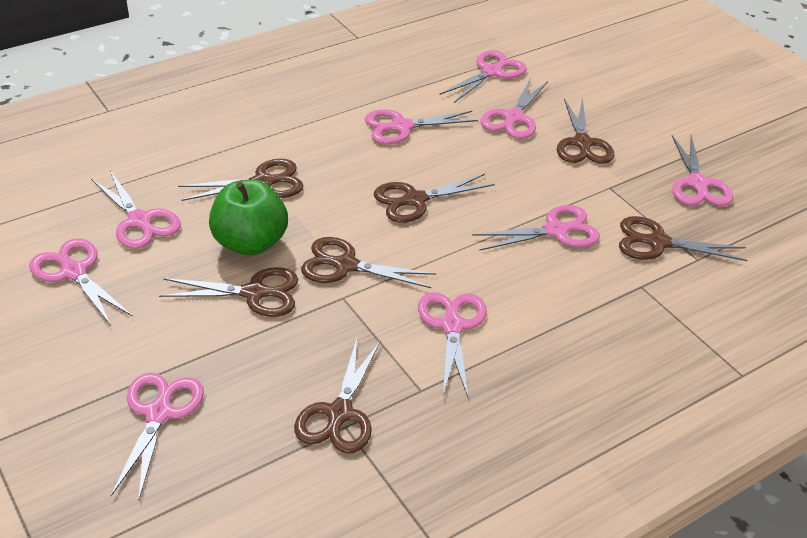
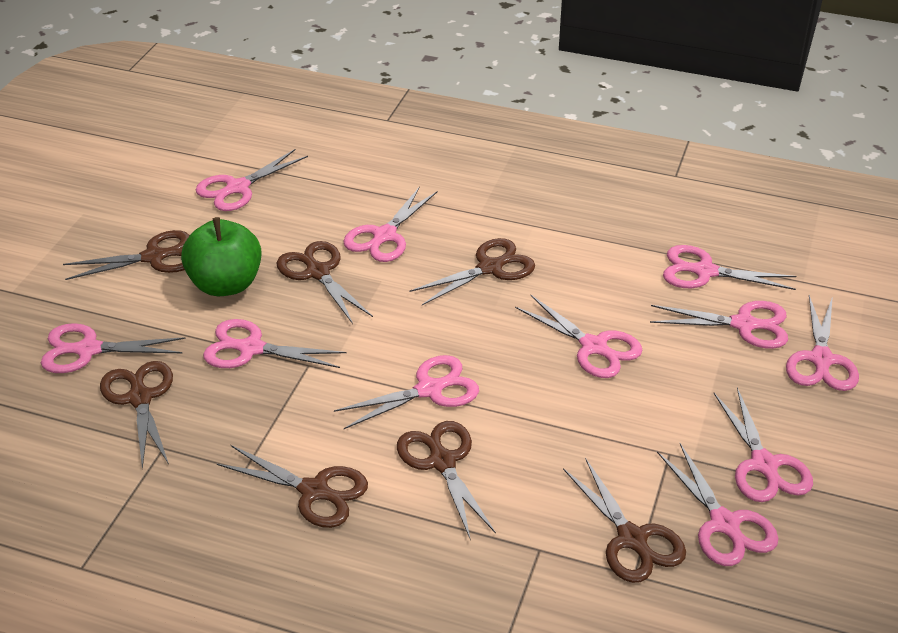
pink scissors: 9 -> 11

